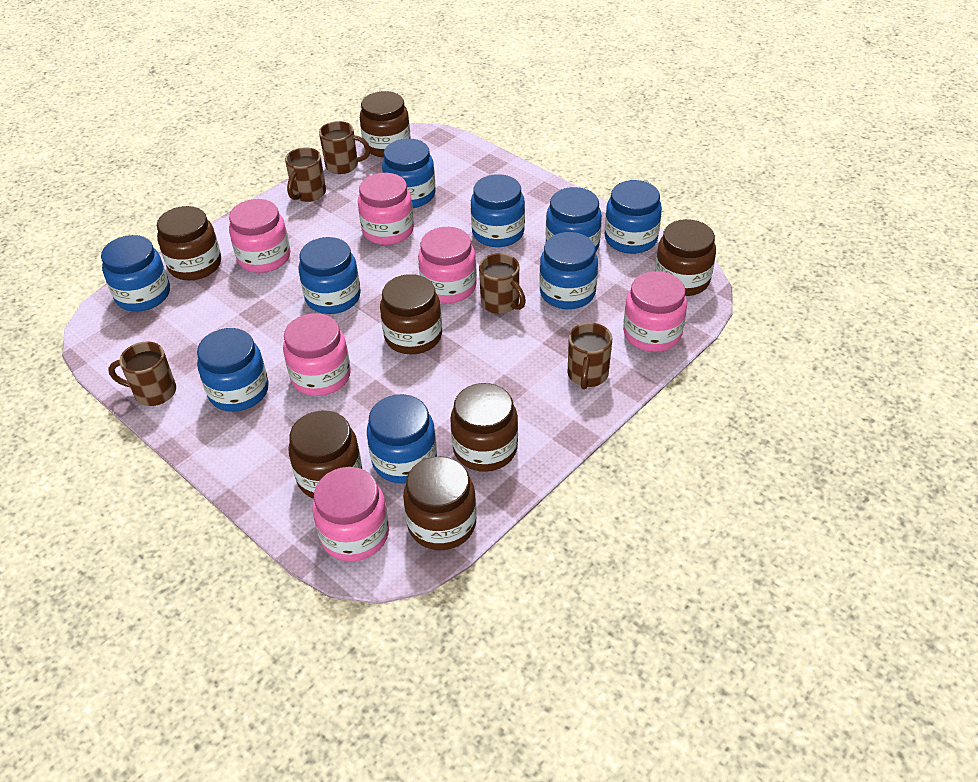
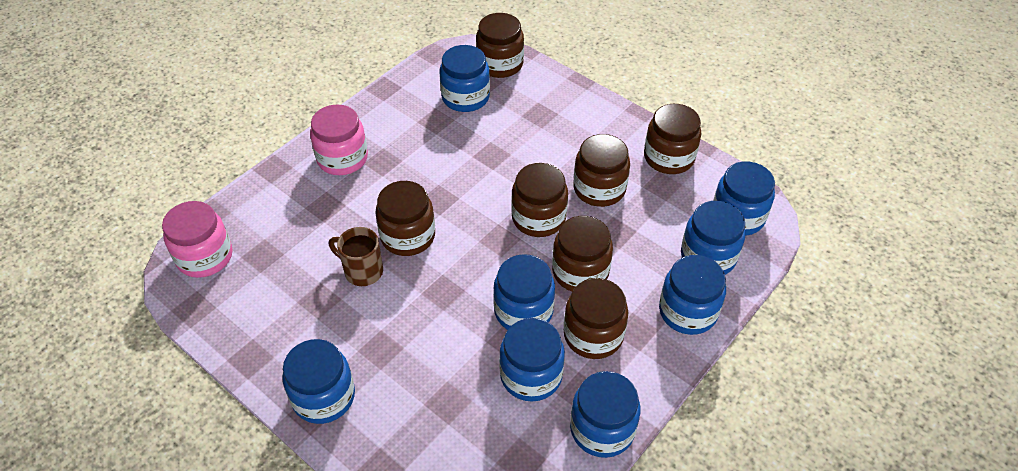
blue jar: 9 -> 8
brown mug: 5 -> 1
pink jar: 6 -> 2

